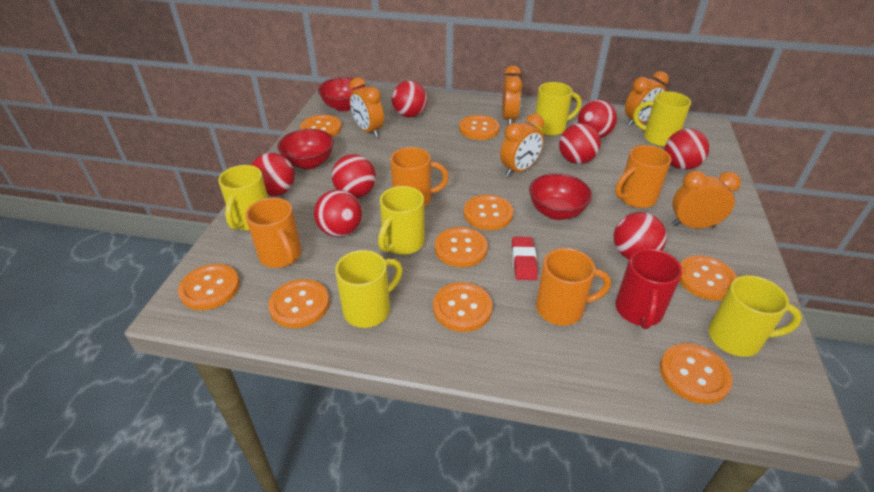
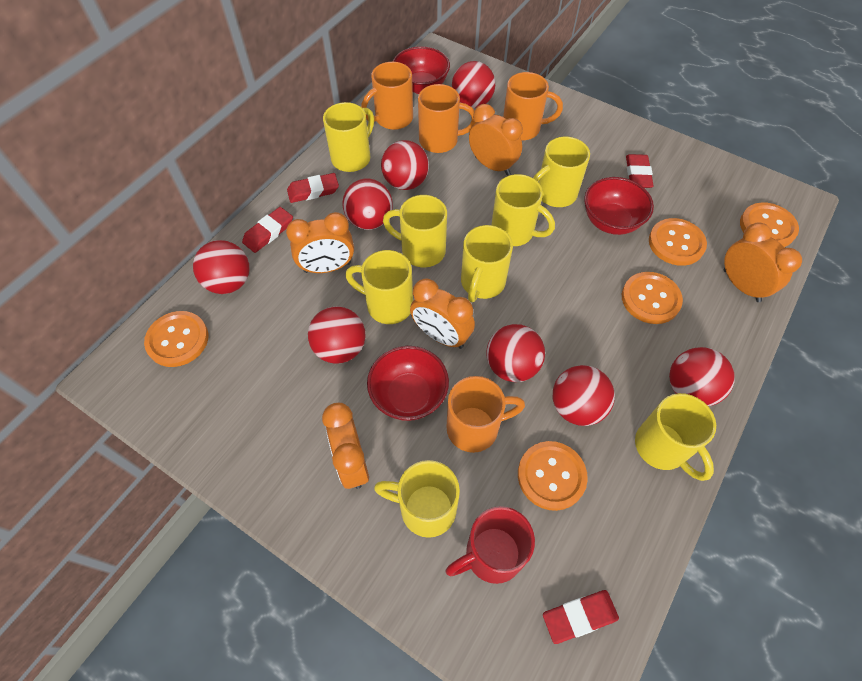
orange button: 9 -> 5
red eraser: 1 -> 4
yellow mug: 6 -> 8

